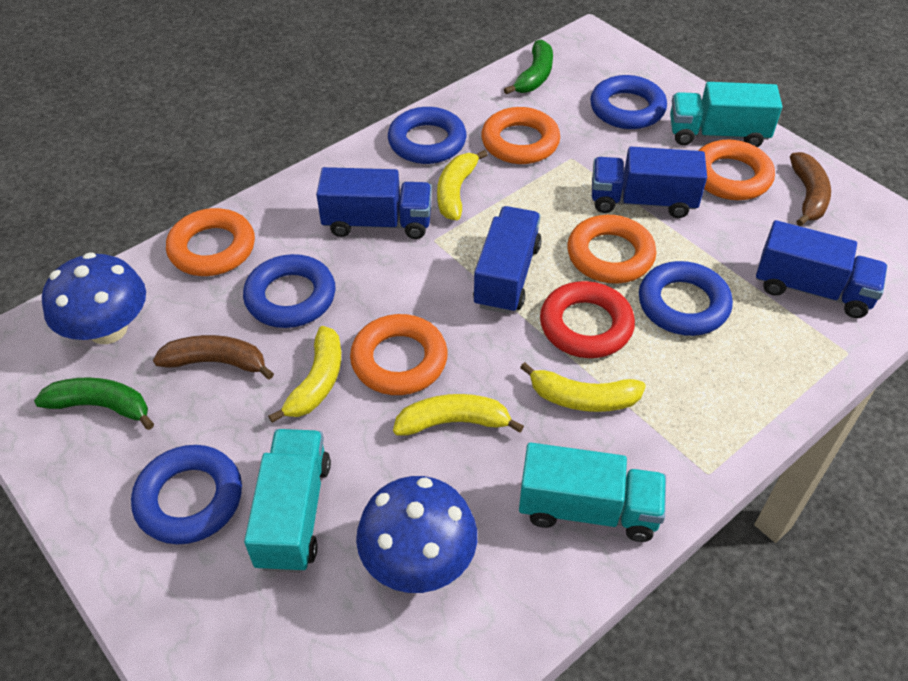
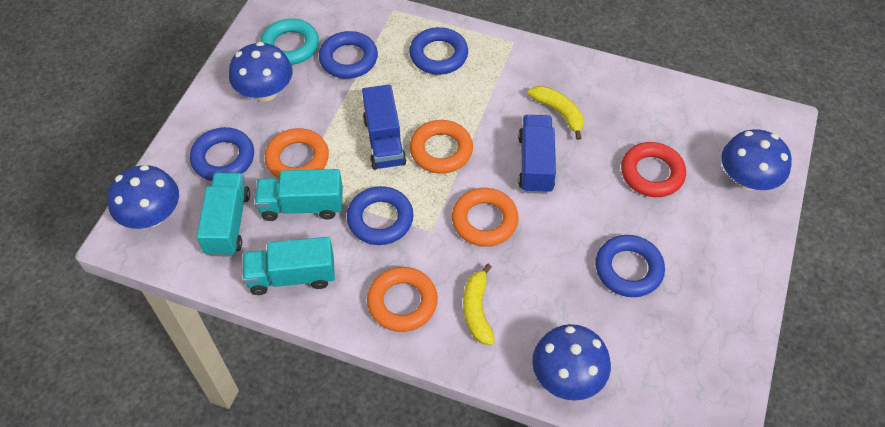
blue mushroom: 2 -> 4
blue truck: 4 -> 2
brown banana: 2 -> 0
green banana: 2 -> 0
orange ring: 5 -> 4
turquoise ring: 0 -> 1
yellow banana: 4 -> 2

